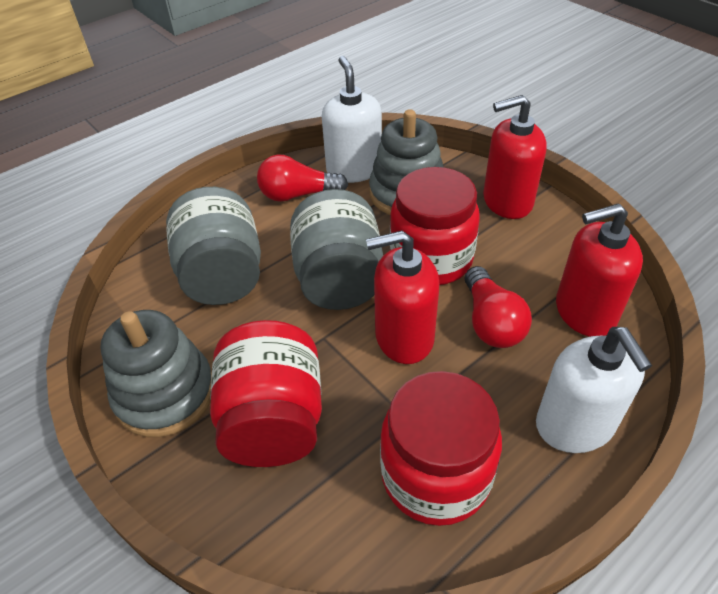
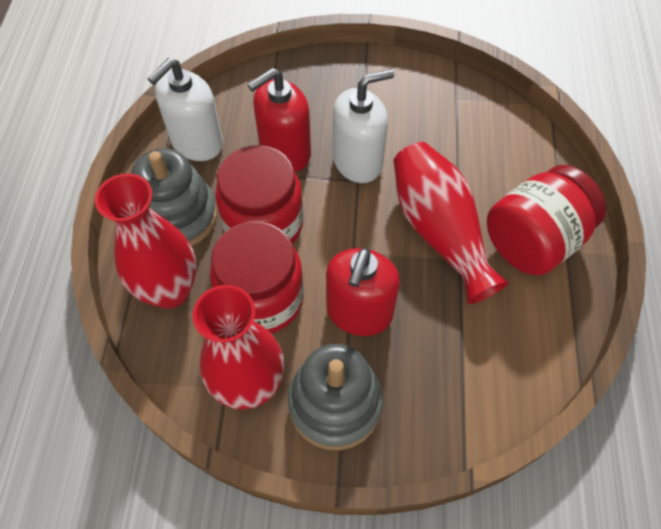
grey jar: 2 -> 0
red light bulb: 2 -> 0
red soap dispenser: 3 -> 2
red vase: 0 -> 3

